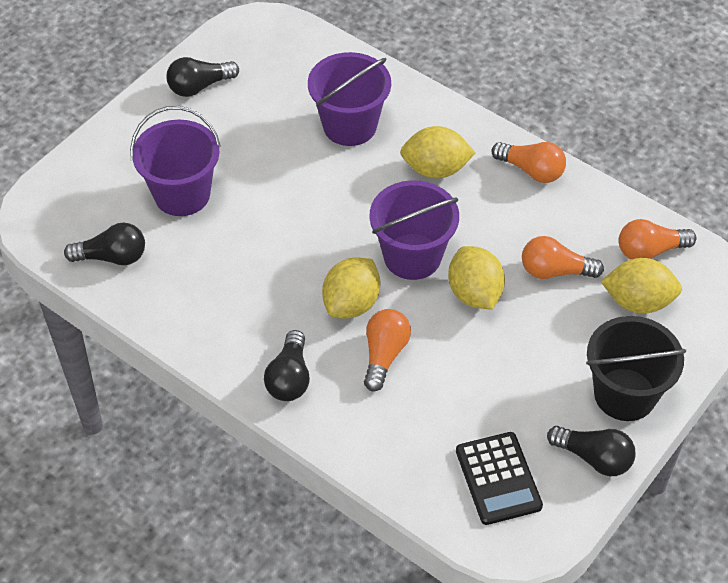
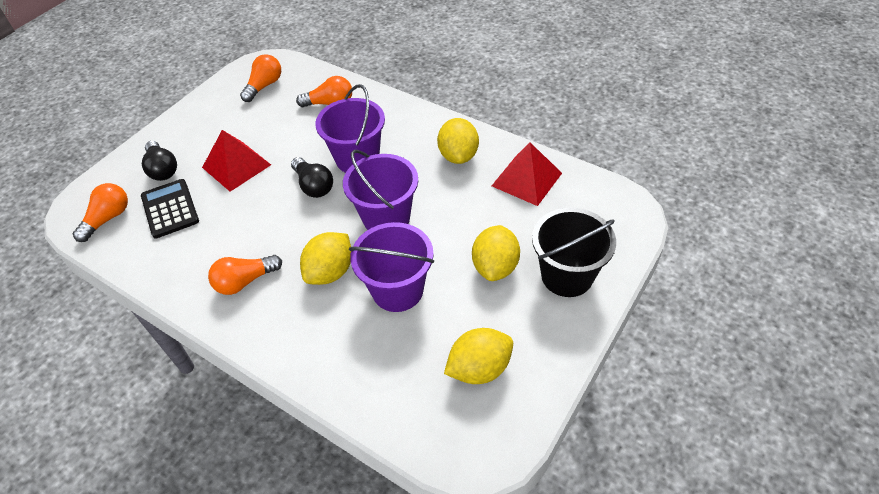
black light bulb: 4 -> 2
red pyramid: 0 -> 2

